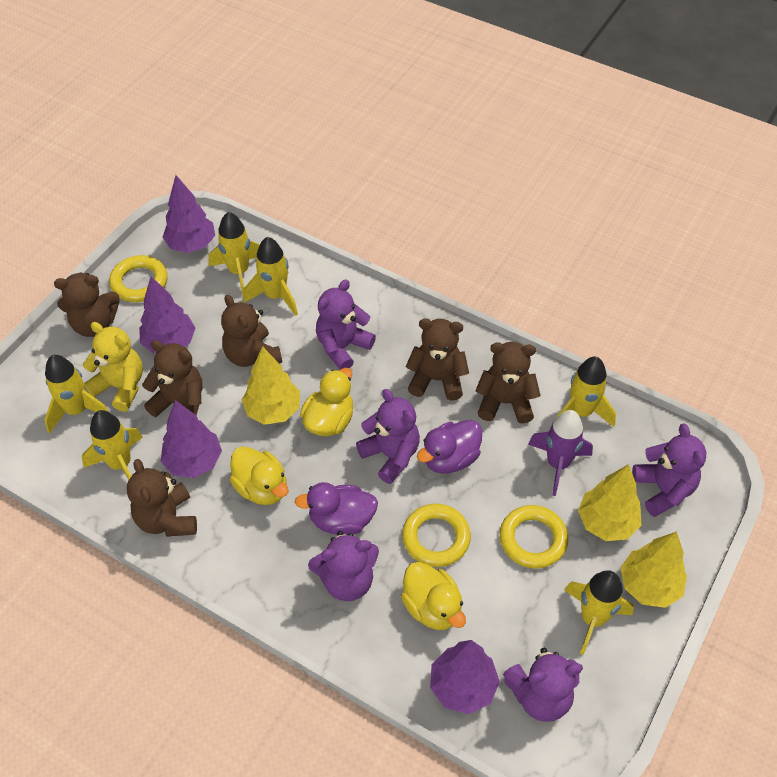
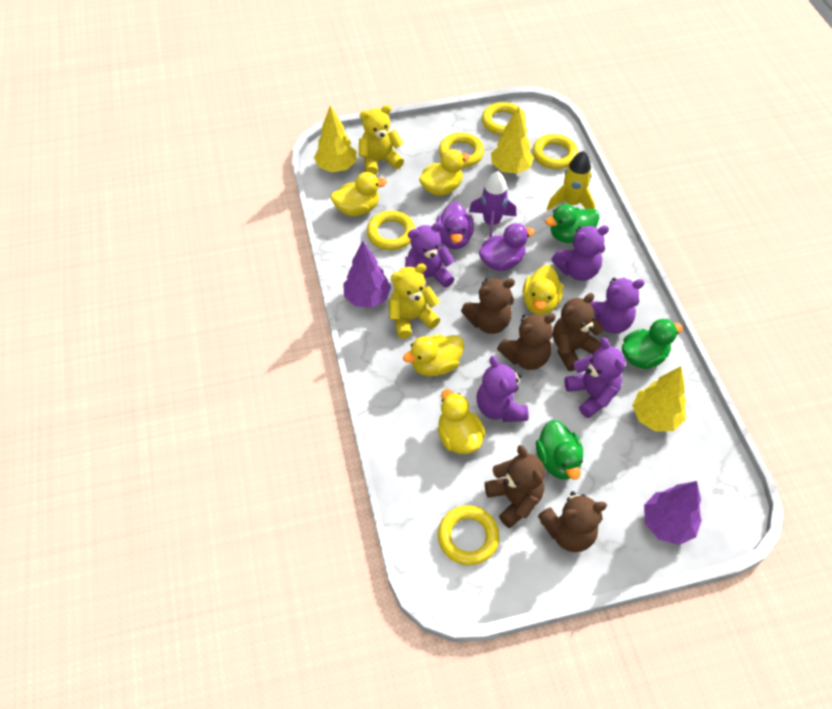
brown teddy bear: 6 -> 5
green duck: 0 -> 3
purple tree: 4 -> 2
yellow duck: 3 -> 5
yellow ring: 3 -> 5
yellow rocket: 6 -> 1
yellow teddy bear: 1 -> 2

